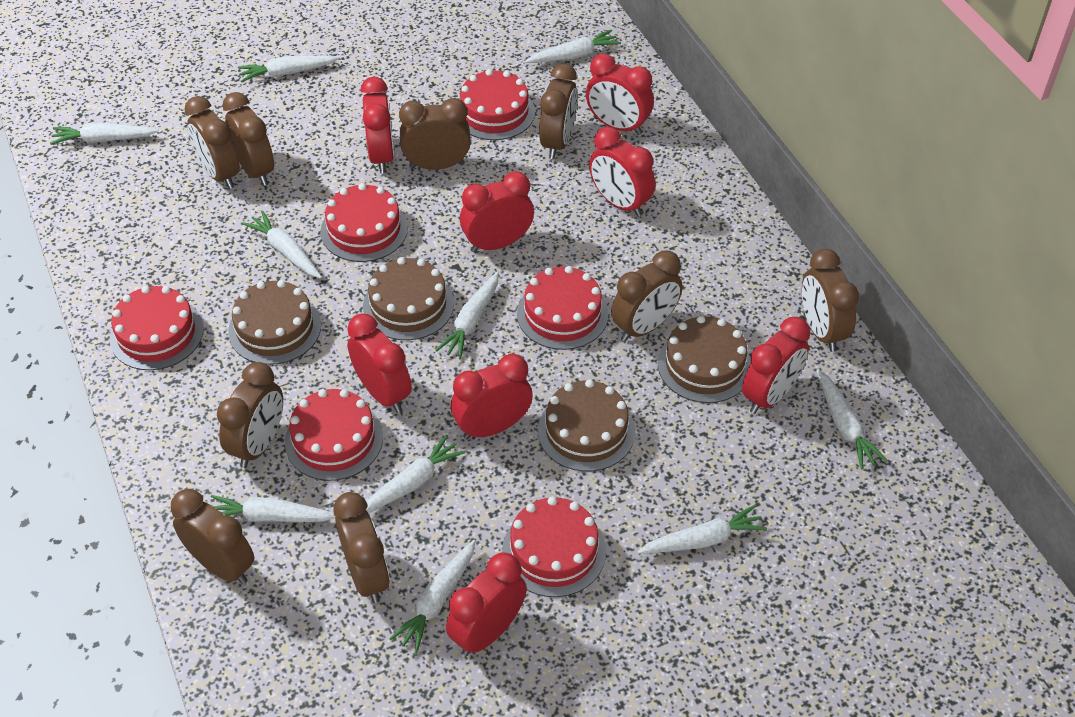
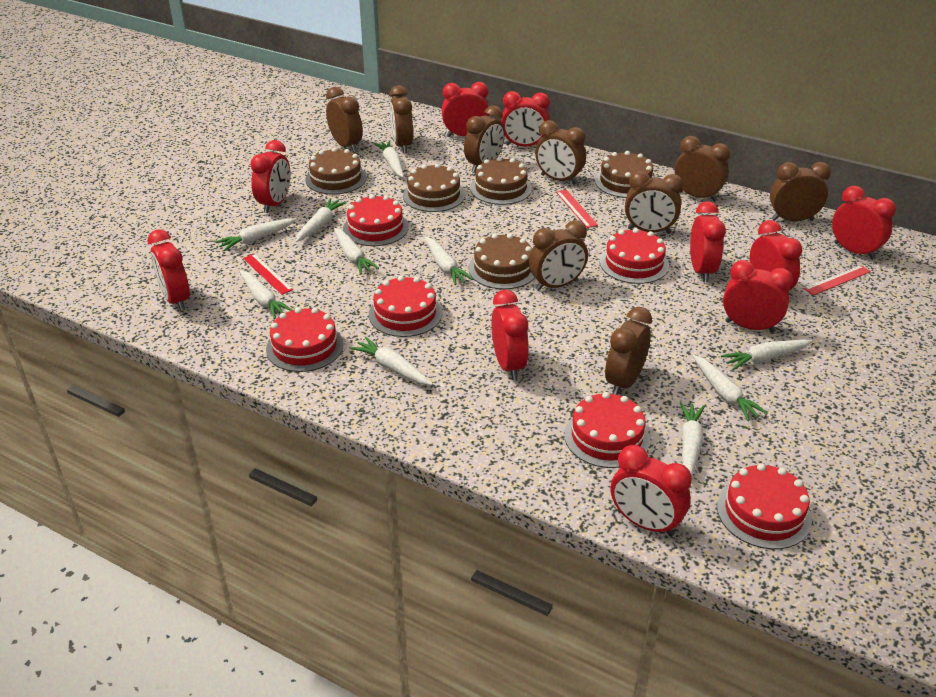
brown cake: 4 -> 5
red clock: 8 -> 10
red ruler: 0 -> 3

